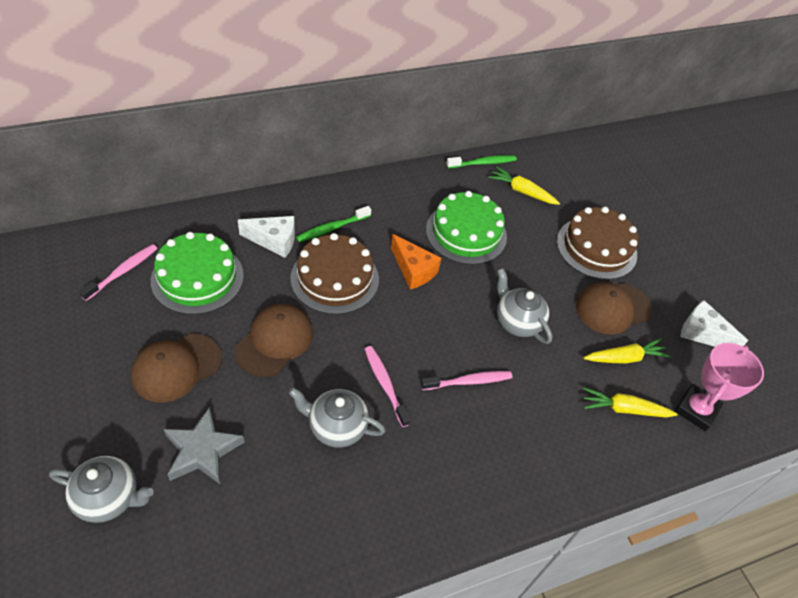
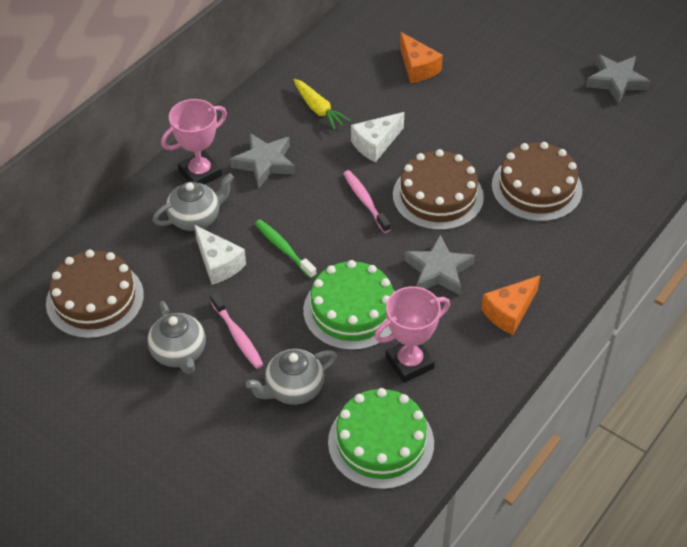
brown cake: 2 -> 3
brown cap: 3 -> 0
green toothbrush: 2 -> 1
grey star: 1 -> 3
orange cheese: 1 -> 2
pink toothbrush: 3 -> 2
pink trophy: 1 -> 2
yellow carrot: 3 -> 1

